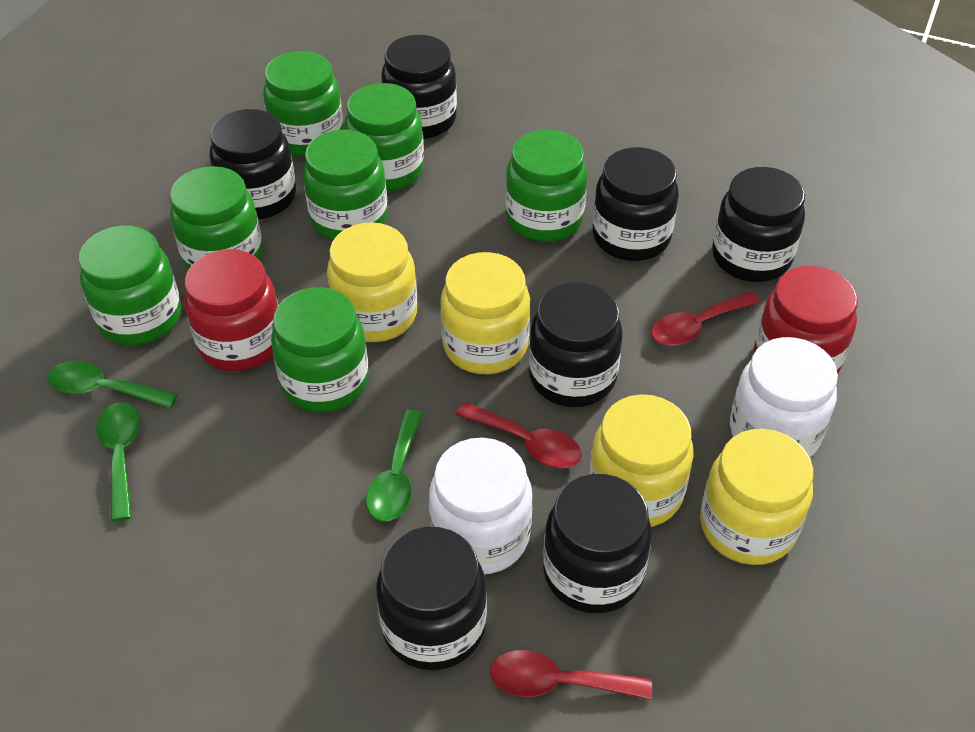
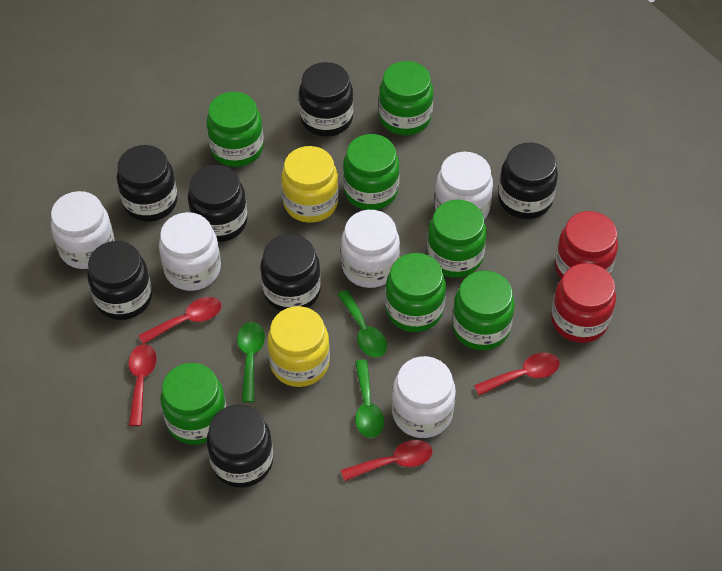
red spoon: 3 -> 4
white jar: 2 -> 5
yellow jar: 4 -> 2

